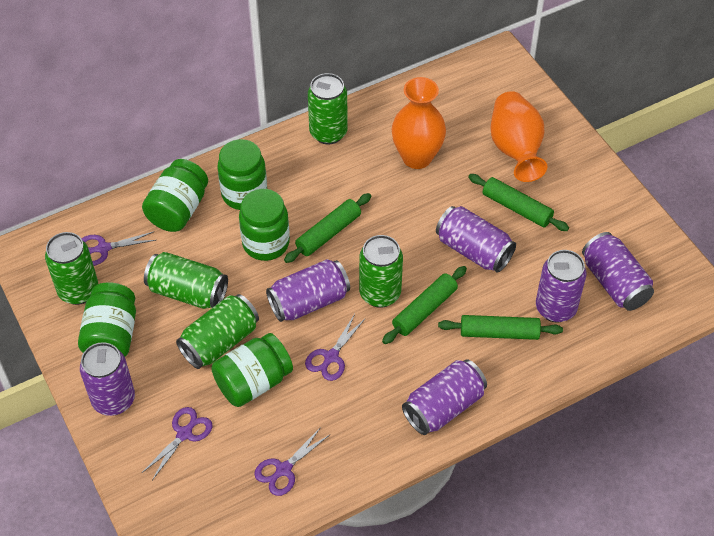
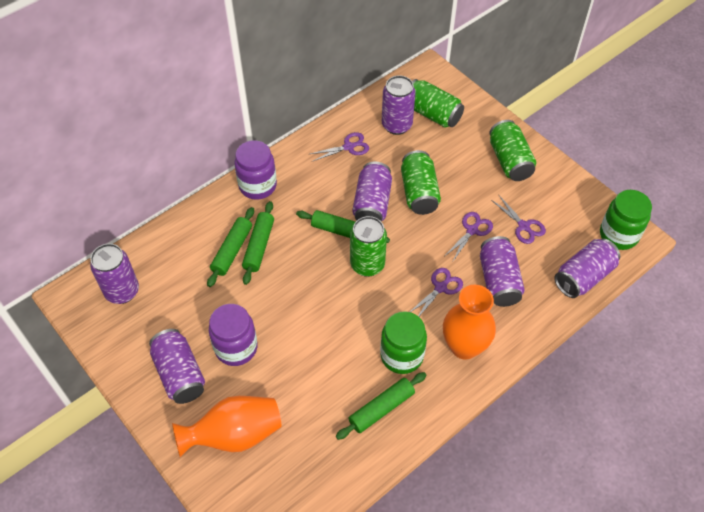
green can: 5 -> 4
green jar: 5 -> 2
purple jar: 0 -> 2

